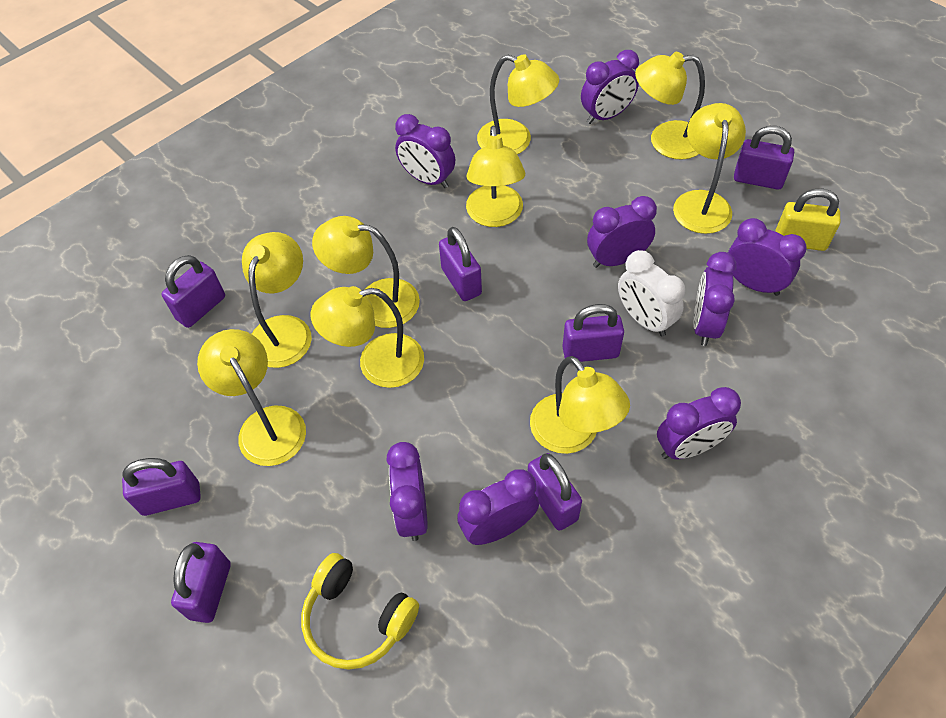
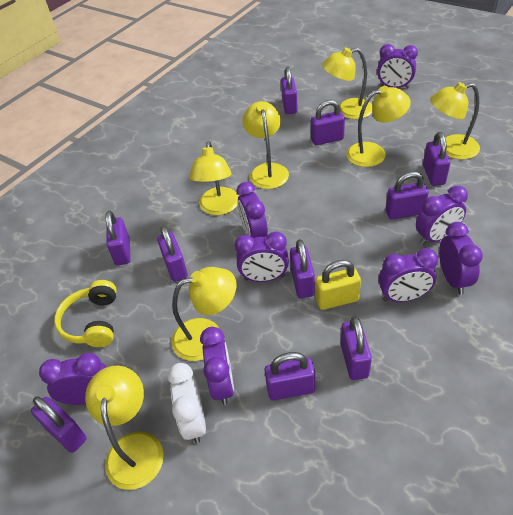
purple padlock: 7 -> 10
yellow lamp: 9 -> 7

